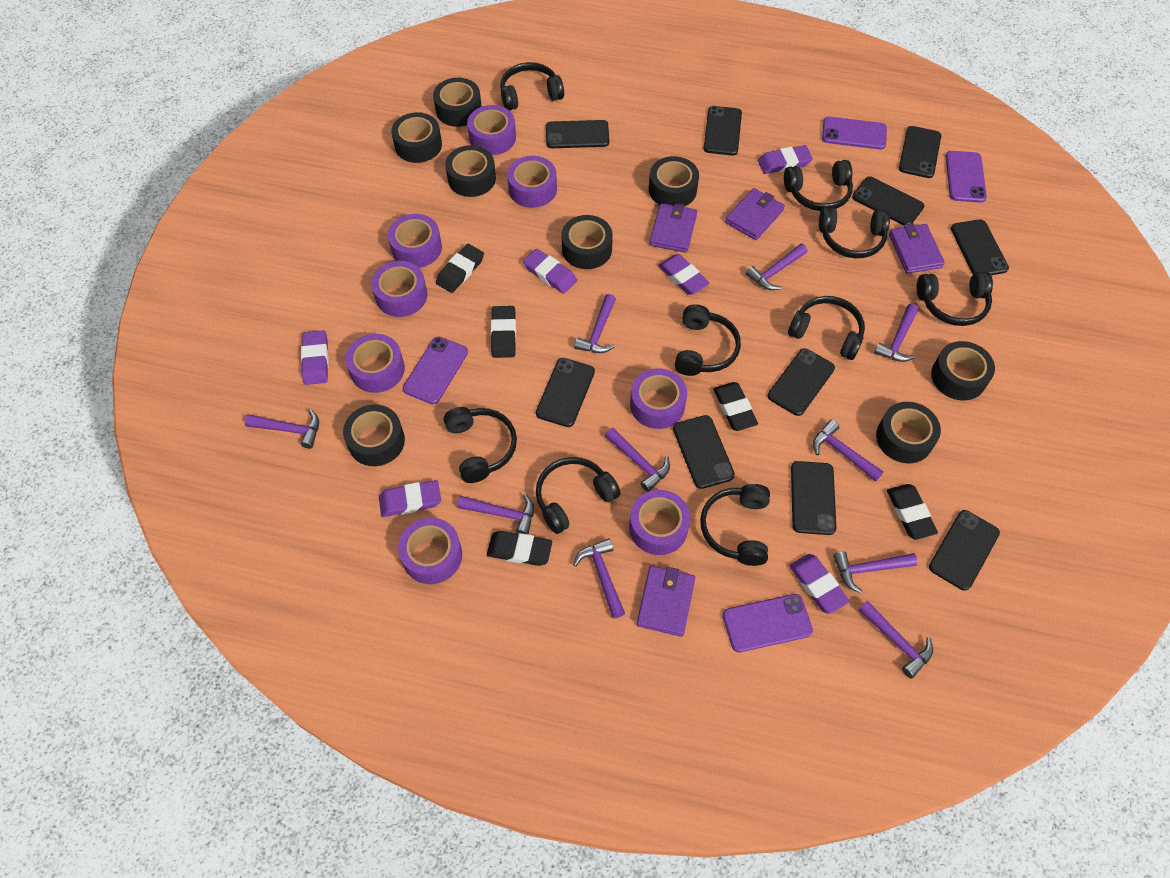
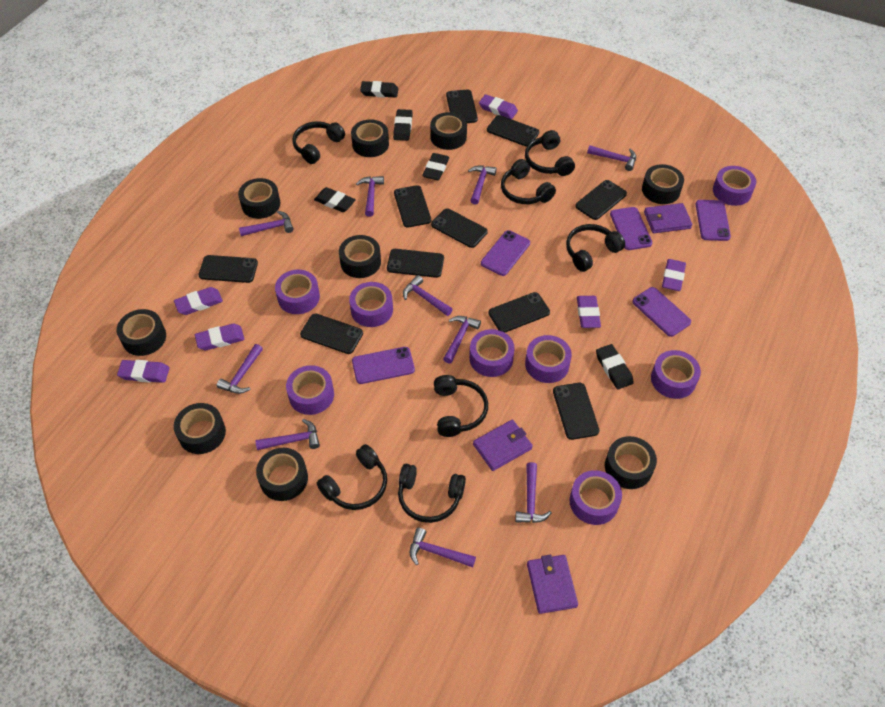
black headphones: 9 -> 7
black tape: 8 -> 9
purple phone: 4 -> 5
purple wallet: 4 -> 3

